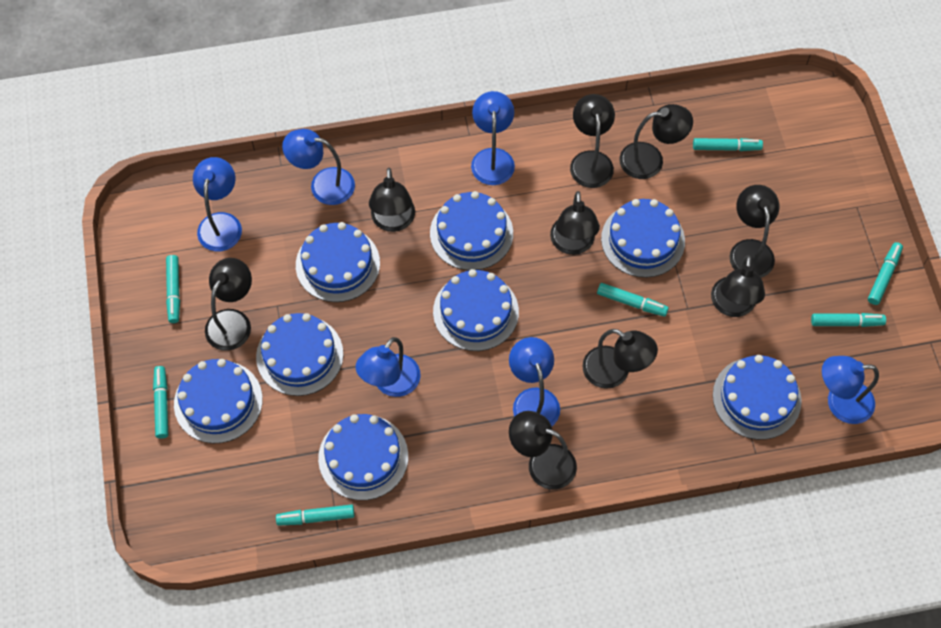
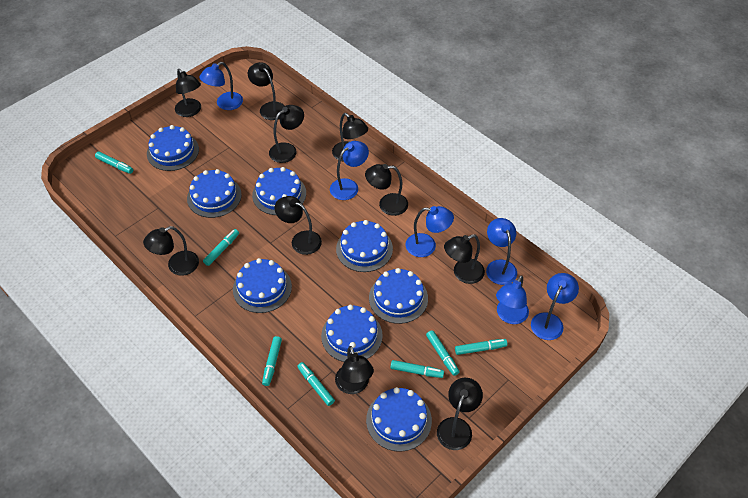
black lamp: 9 -> 10

